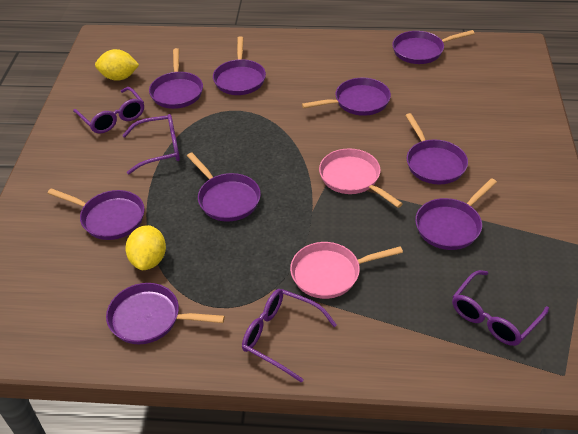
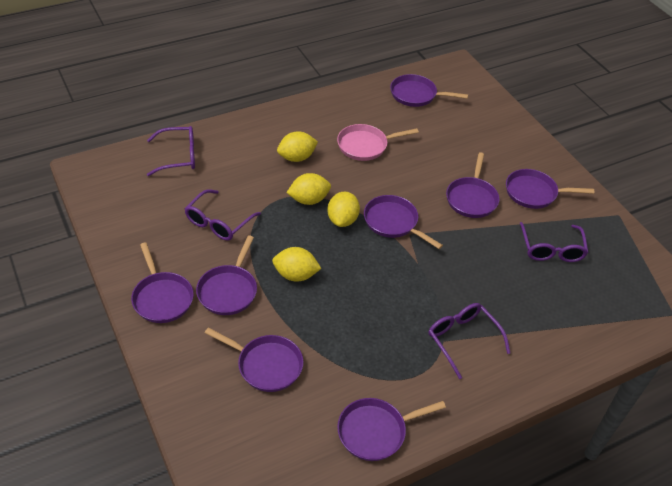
pink pan: 2 -> 1
purple pan: 9 -> 8
yellow lemon: 2 -> 4

